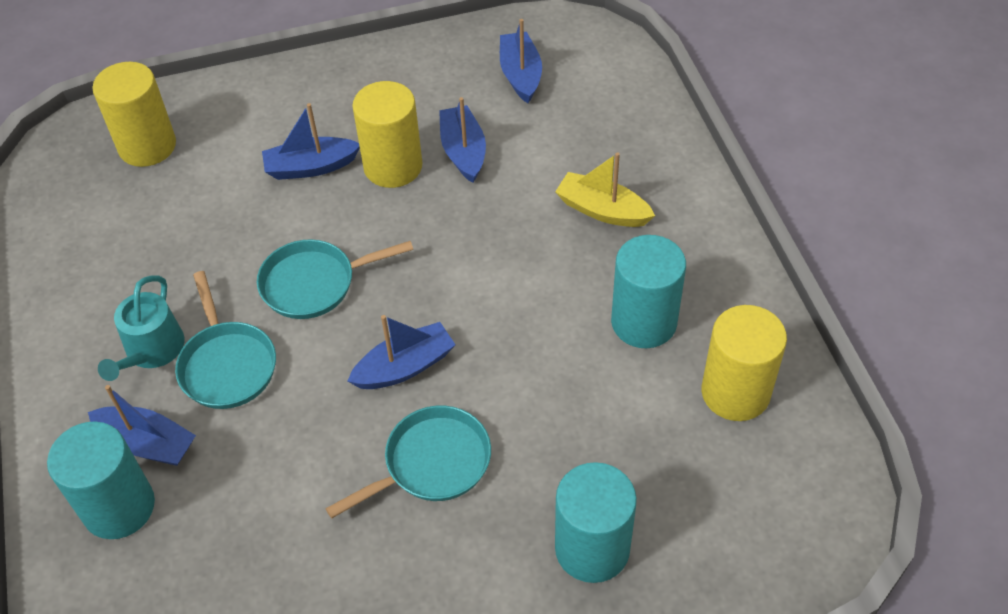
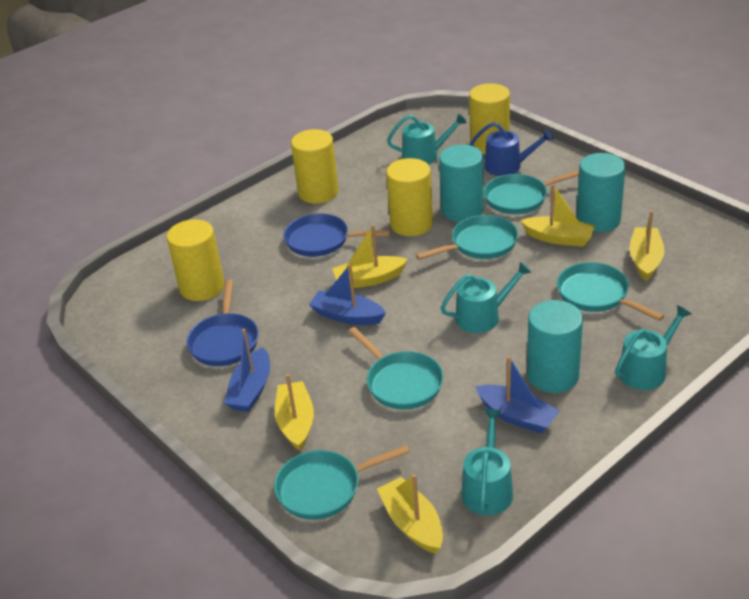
blue boat: 5 -> 3
blue pan: 0 -> 2
blue watering can: 0 -> 1
turquoise pan: 3 -> 5
turquoise watering can: 1 -> 4
yellow boat: 1 -> 5
yellow cylinder: 3 -> 4

